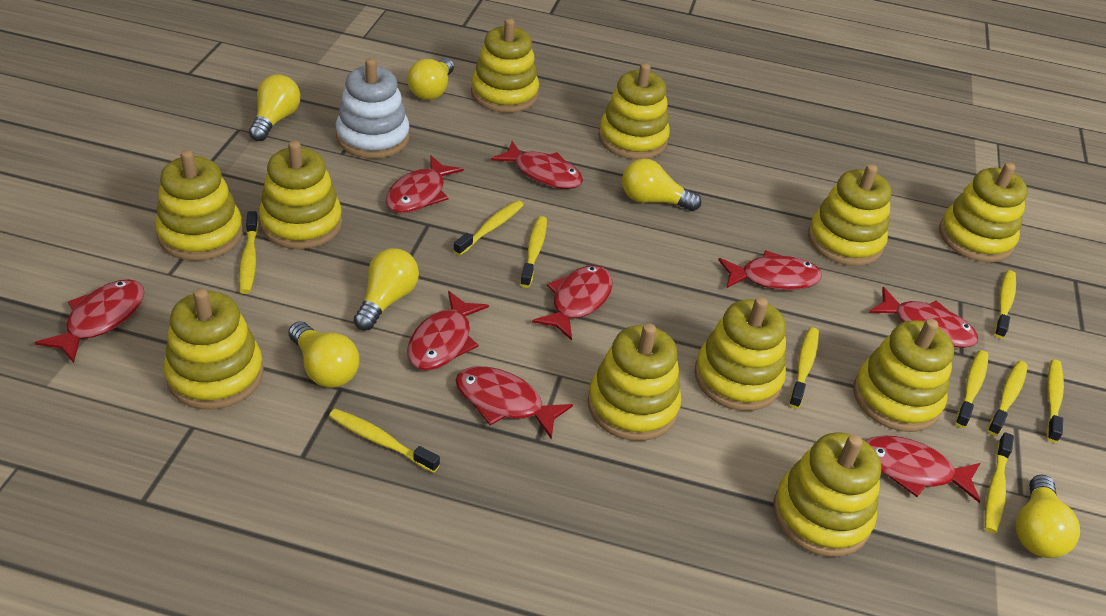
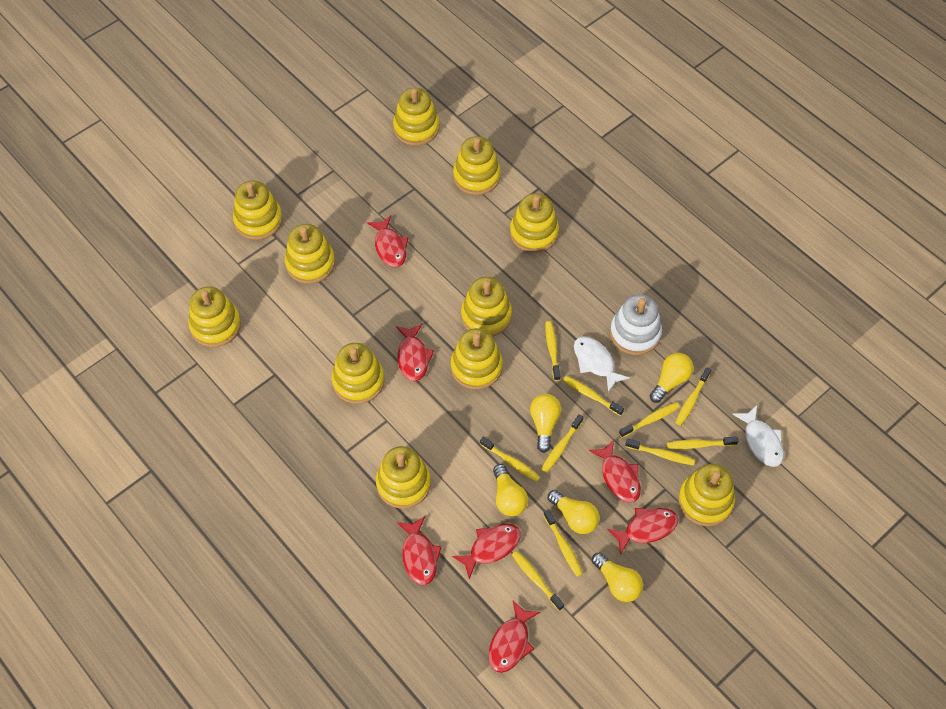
red fish: 9 -> 7
white fish: 0 -> 2
yellow light bulb: 6 -> 5

